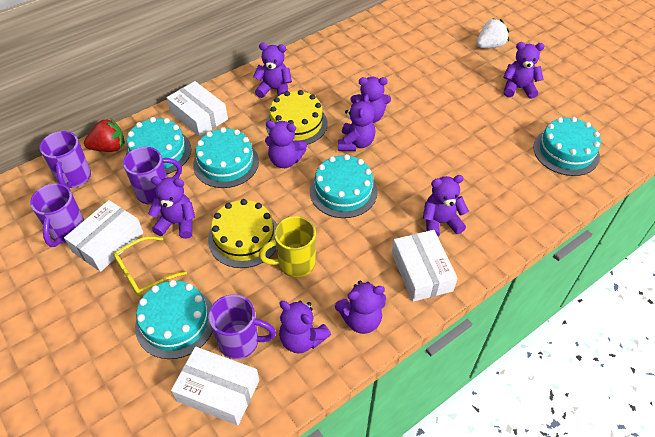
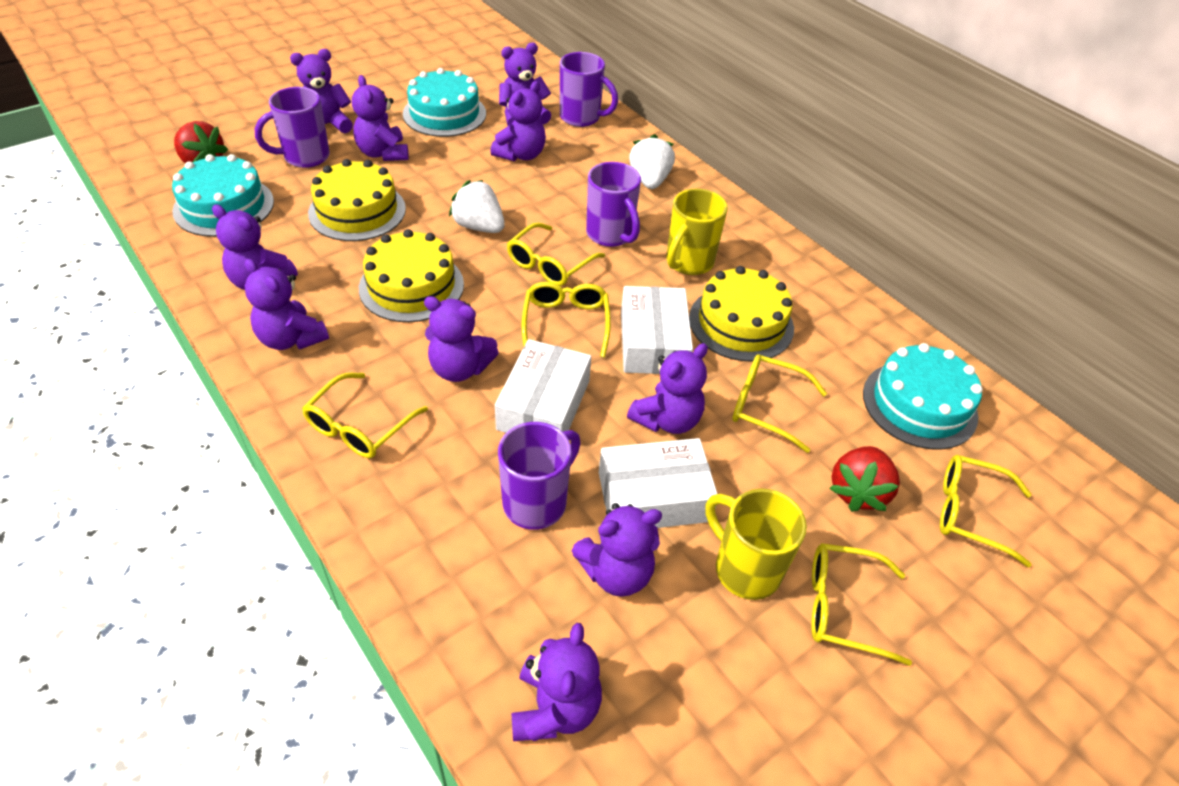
purple teddy bear: 9 -> 10
red strawberry: 1 -> 2
turquoise cake: 5 -> 3
white box: 4 -> 3
white strawberry: 1 -> 2
yellow cake: 2 -> 3
yellow glasses: 1 -> 6
yellow mug: 1 -> 2

